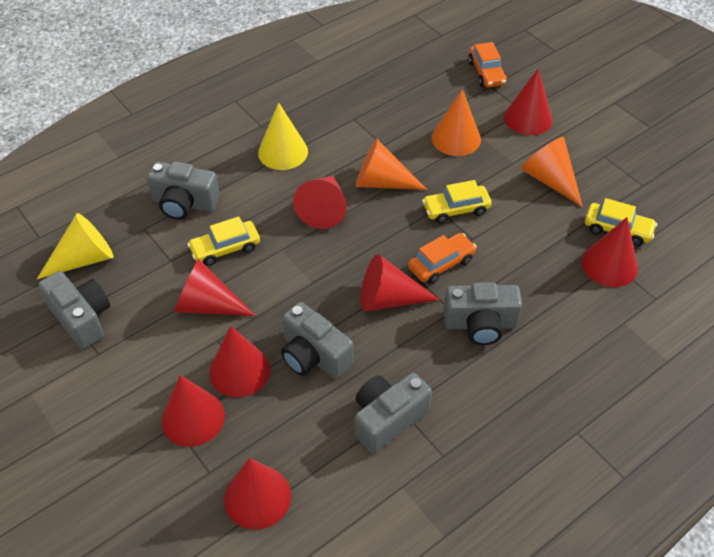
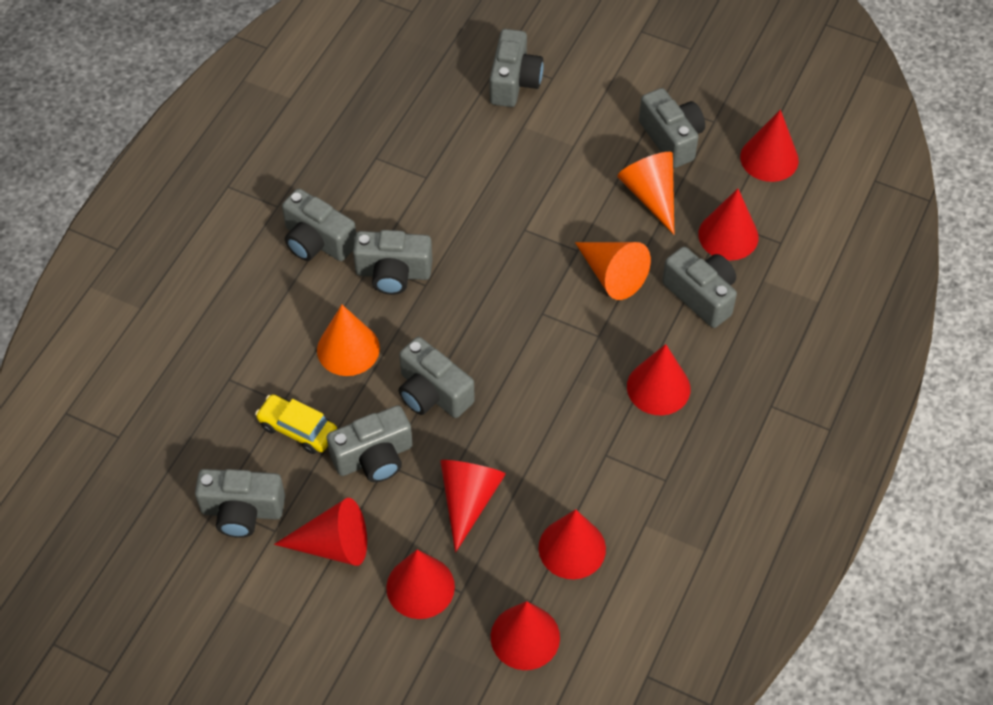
grey camera: 5 -> 8
orange car: 2 -> 0
yellow car: 3 -> 1
yellow cone: 2 -> 0

